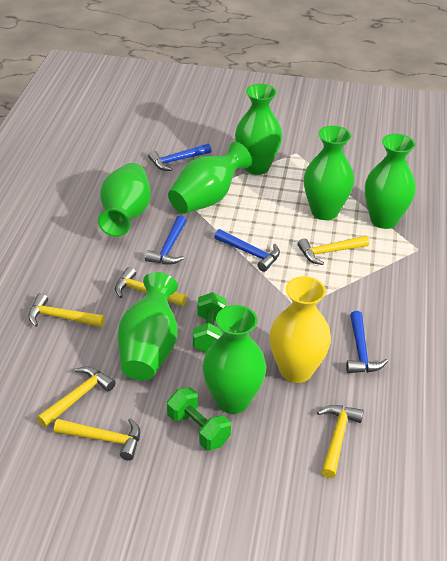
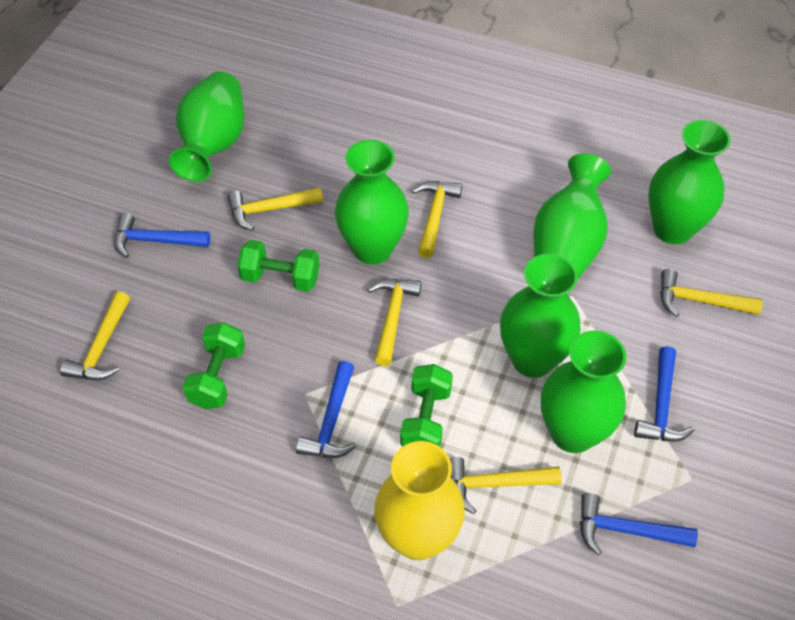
green dumbbell: 2 -> 3
green vase: 7 -> 6

